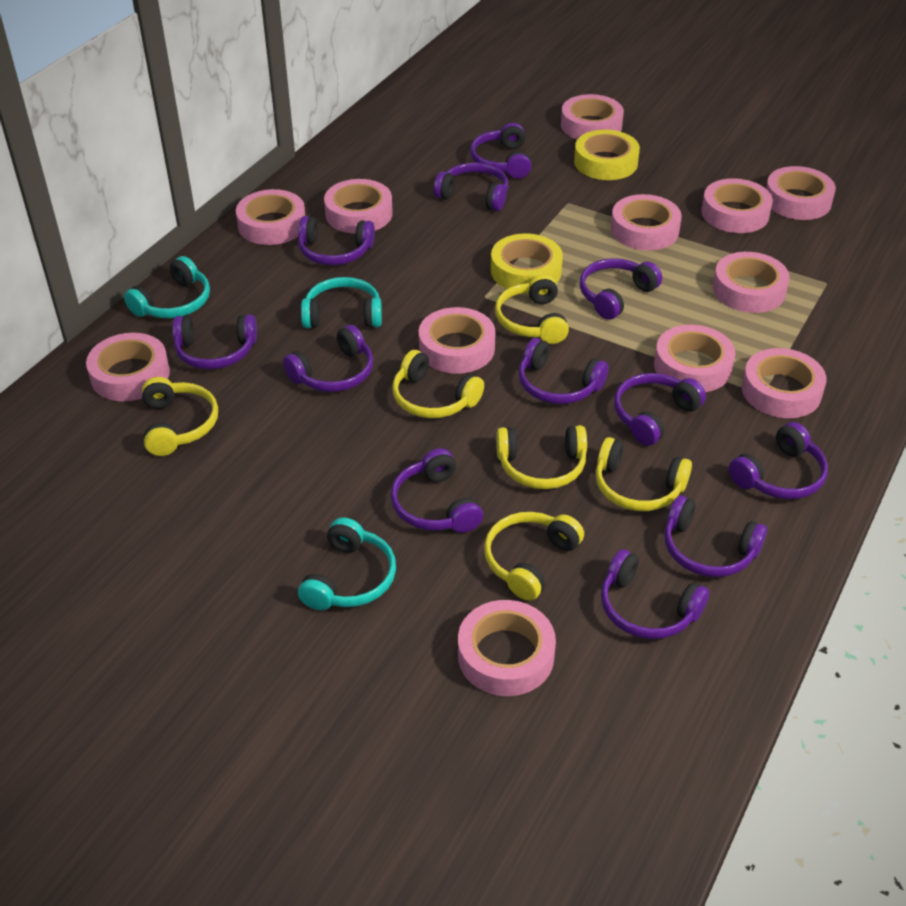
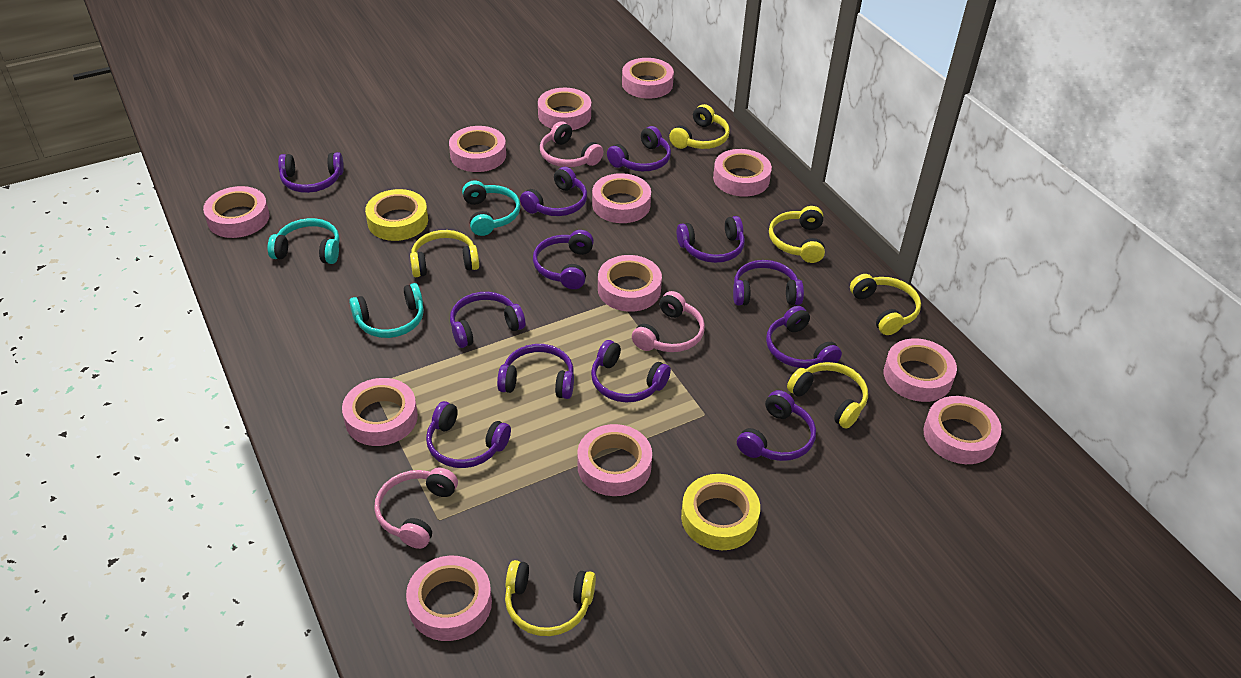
pink headphones: 0 -> 3

